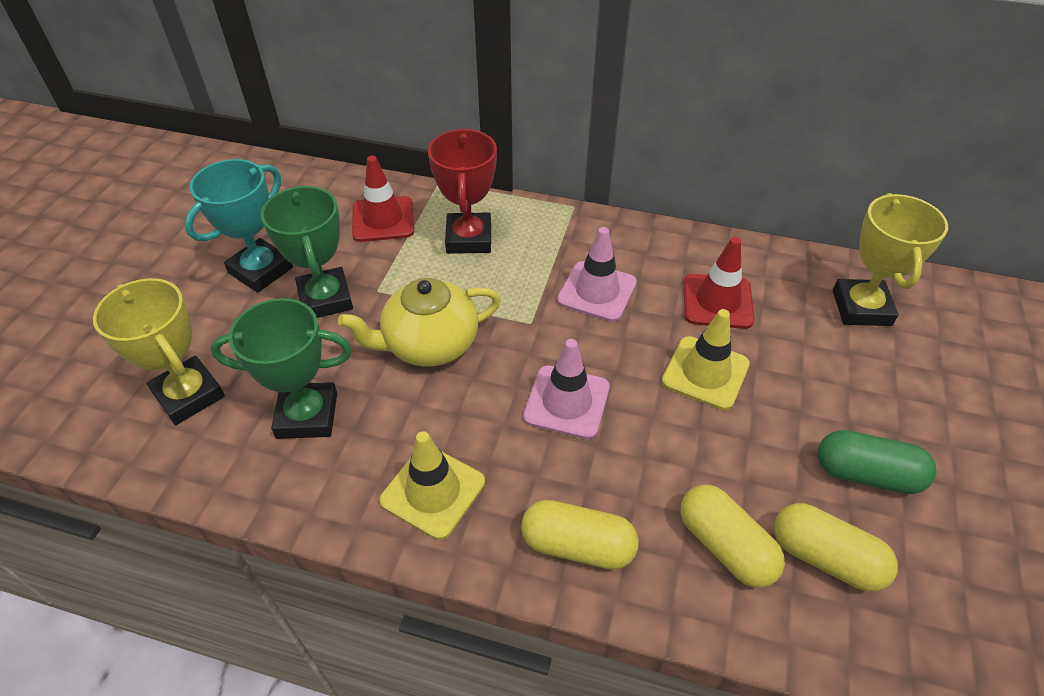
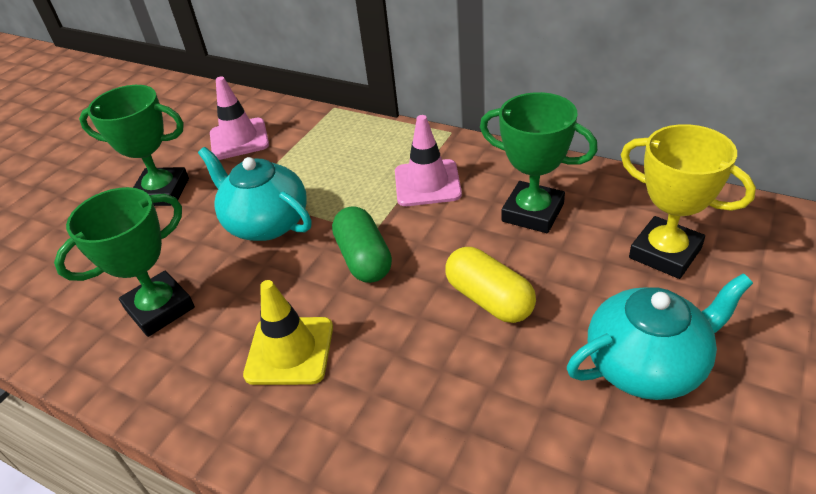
green trophy: 2 -> 3
red traffic cone: 2 -> 0
red trophy: 1 -> 0
turquoise teapot: 0 -> 2
turquoise trophy: 1 -> 0
yellow capsule: 3 -> 1
yellow teapot: 1 -> 0
yellow traffic cone: 2 -> 1
yellow trophy: 2 -> 1

